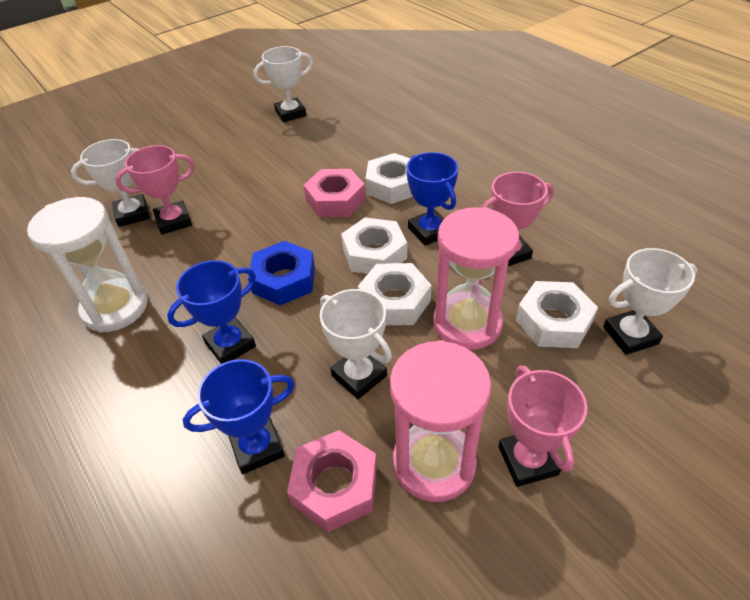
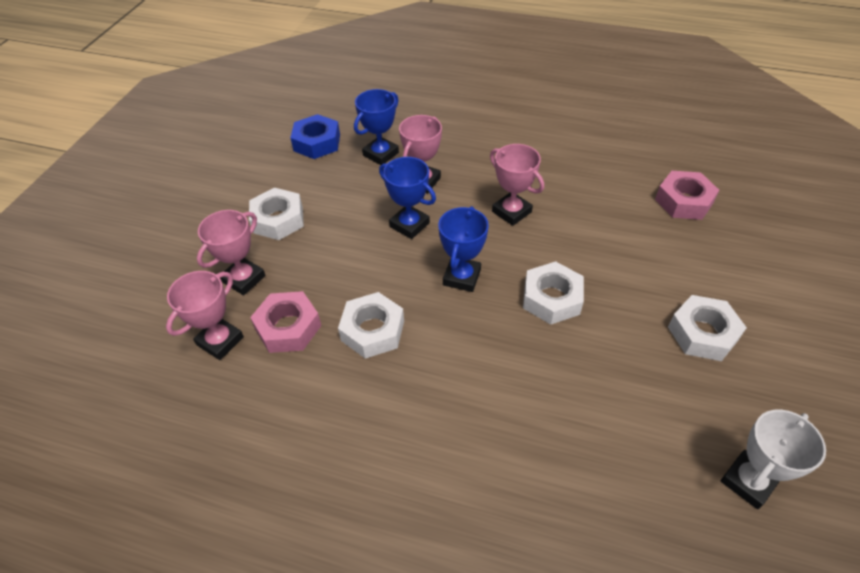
pink hourglass: 2 -> 0
pink trophy: 3 -> 4
white hourglass: 1 -> 0
white trophy: 4 -> 1

